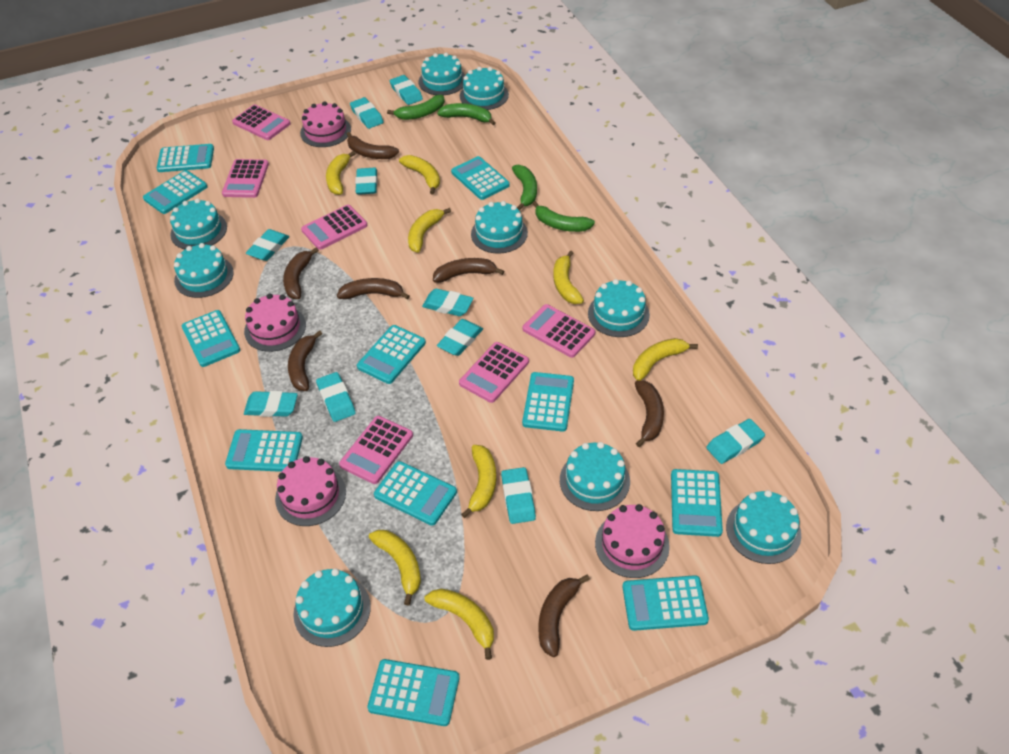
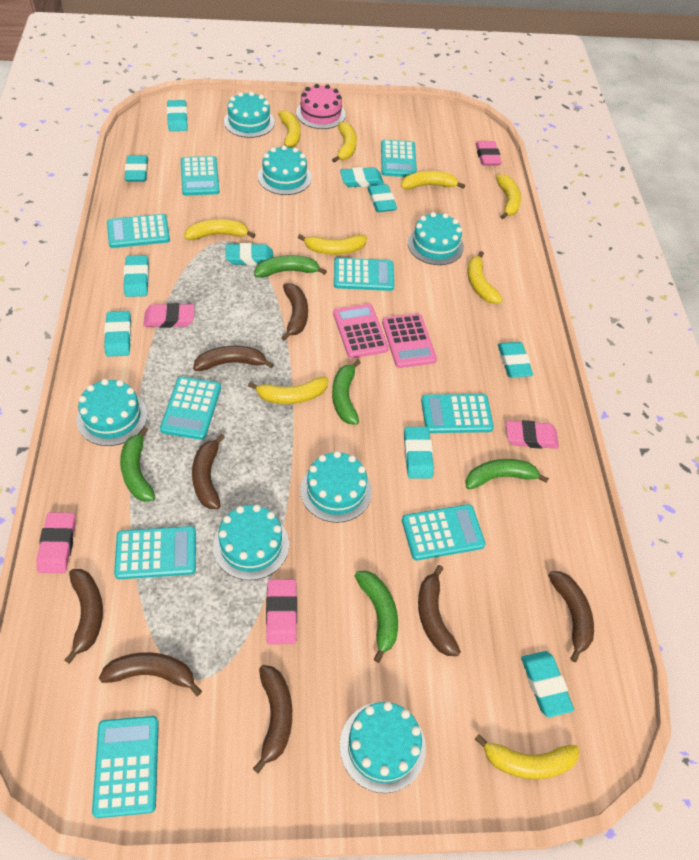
brown banana: 7 -> 8
green banana: 4 -> 5
pink cake: 4 -> 1
pink calculator: 6 -> 2
pink eraser: 0 -> 5
turquoise cake: 9 -> 7
turquoise calculator: 11 -> 9
yellow banana: 8 -> 9

